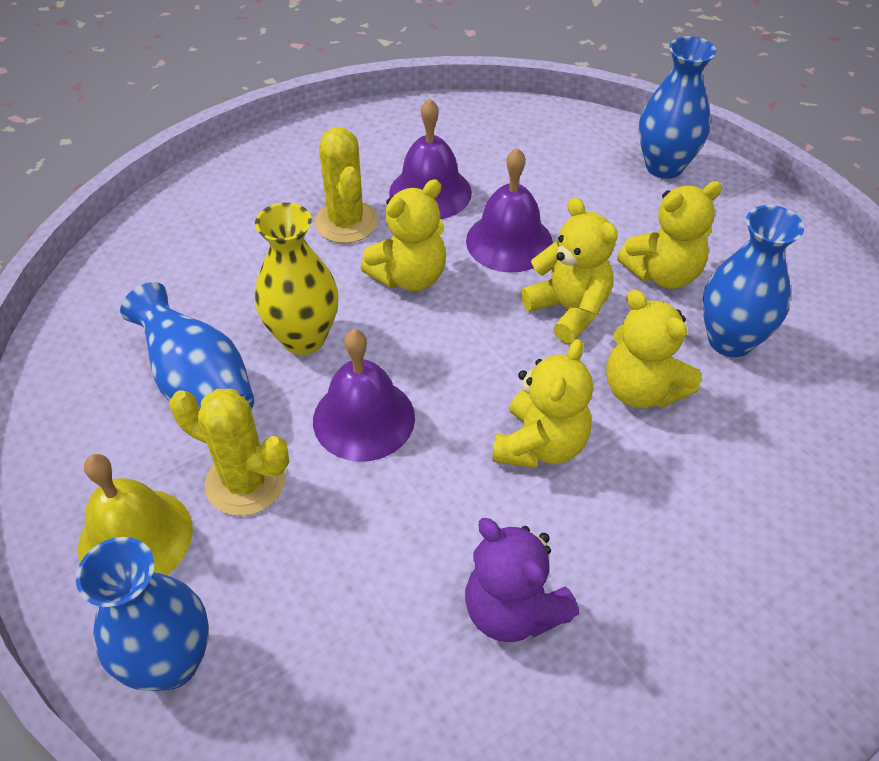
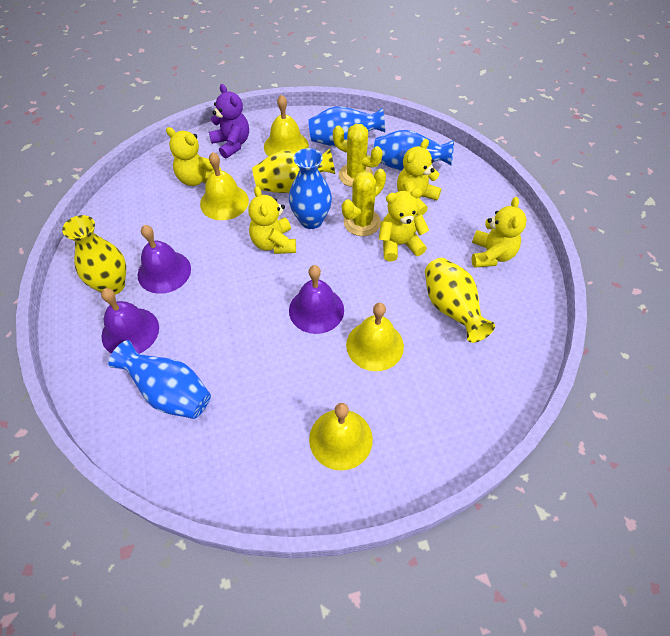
yellow bell: 1 -> 4
yellow vase: 1 -> 3

